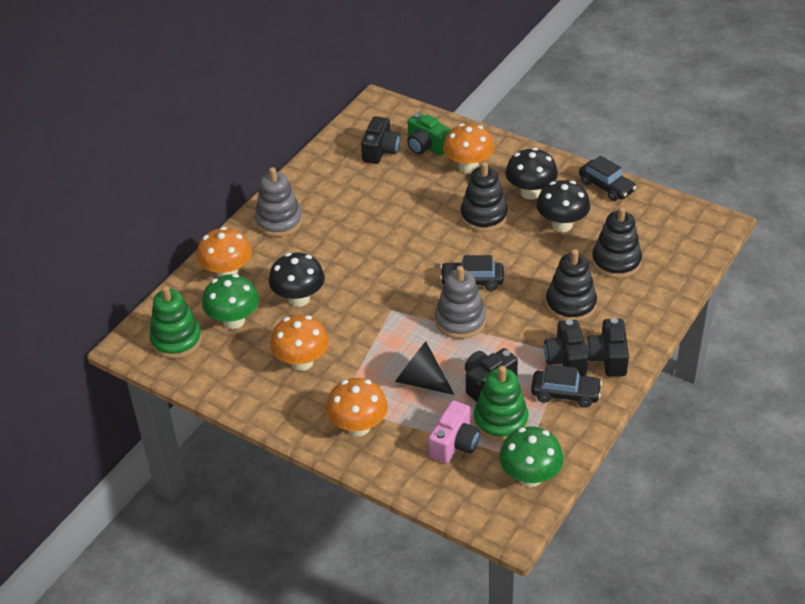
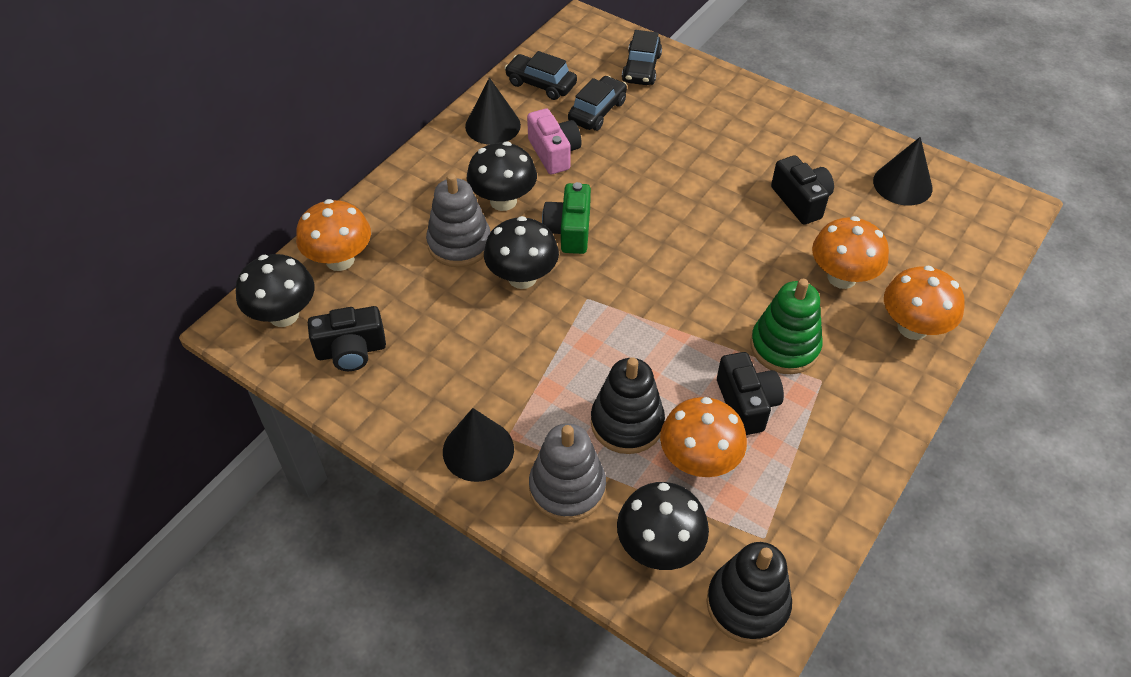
black camera: 4 -> 3
black cone: 1 -> 3
black mushroom: 3 -> 4
black stacking toy: 3 -> 2
green mushroom: 2 -> 0
green stacking toy: 2 -> 1

